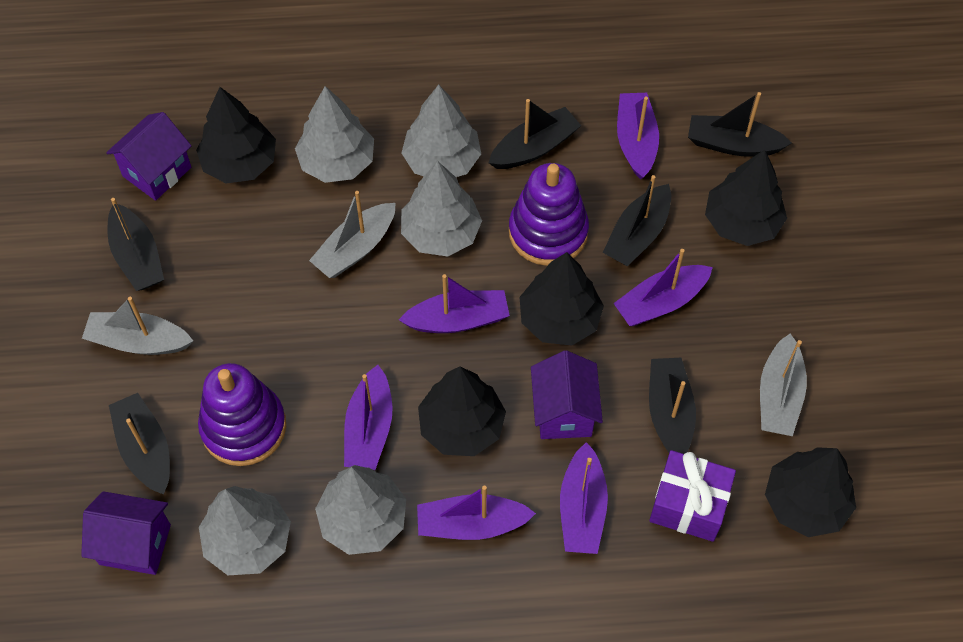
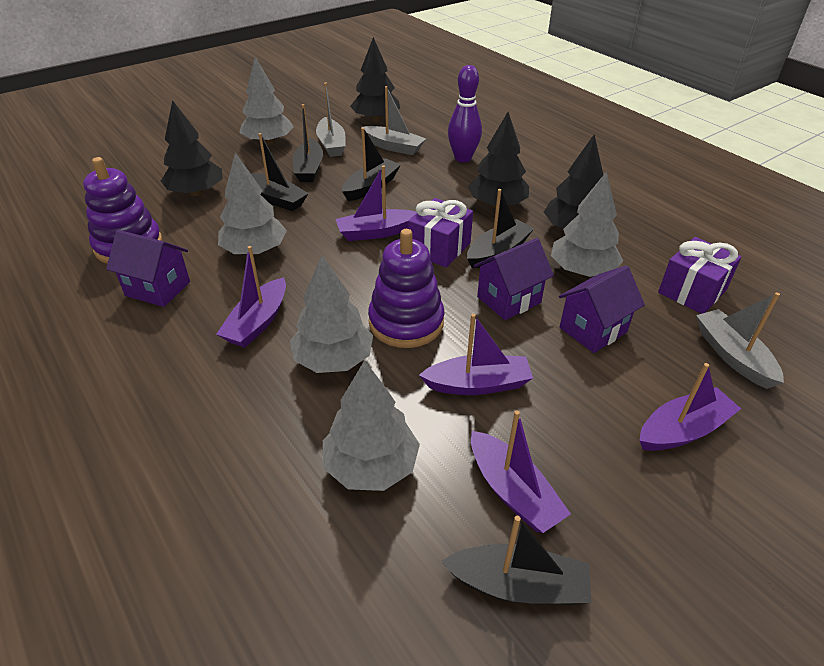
black boat: 6 -> 5
black tree: 5 -> 4
purple boat: 6 -> 5
purple bowling pin: 0 -> 1
purple gift: 1 -> 2

